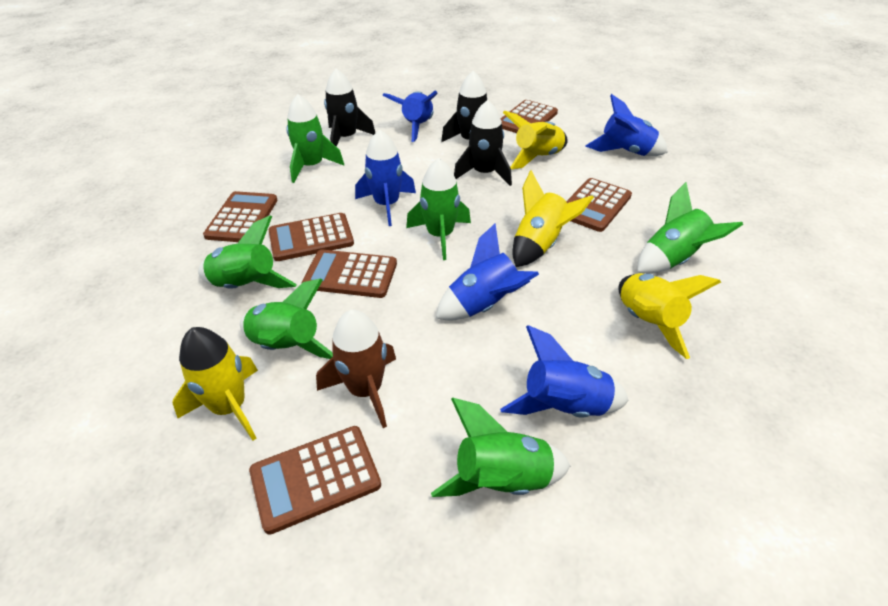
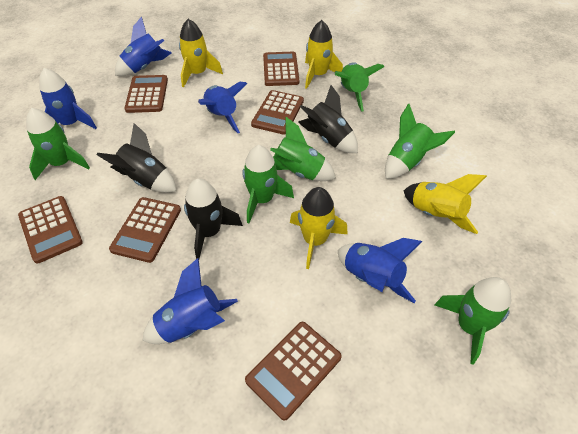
brown rocket: 1 -> 0

